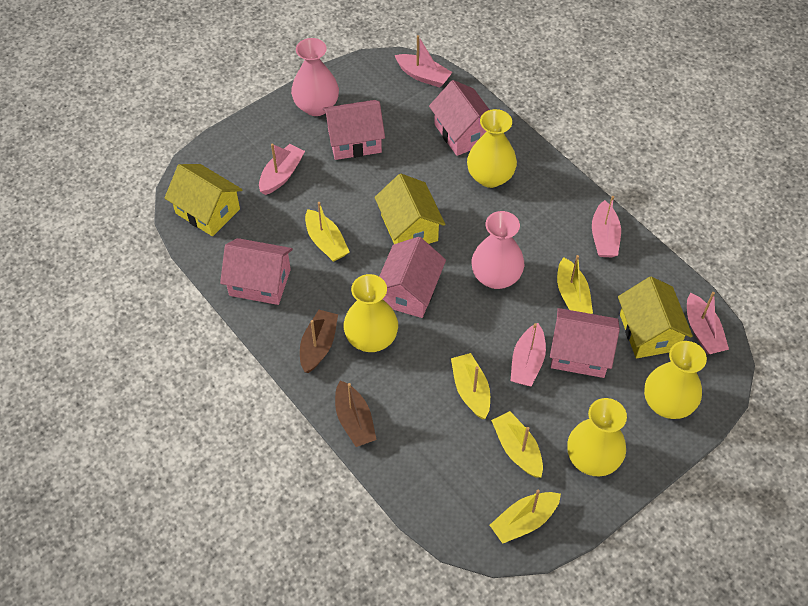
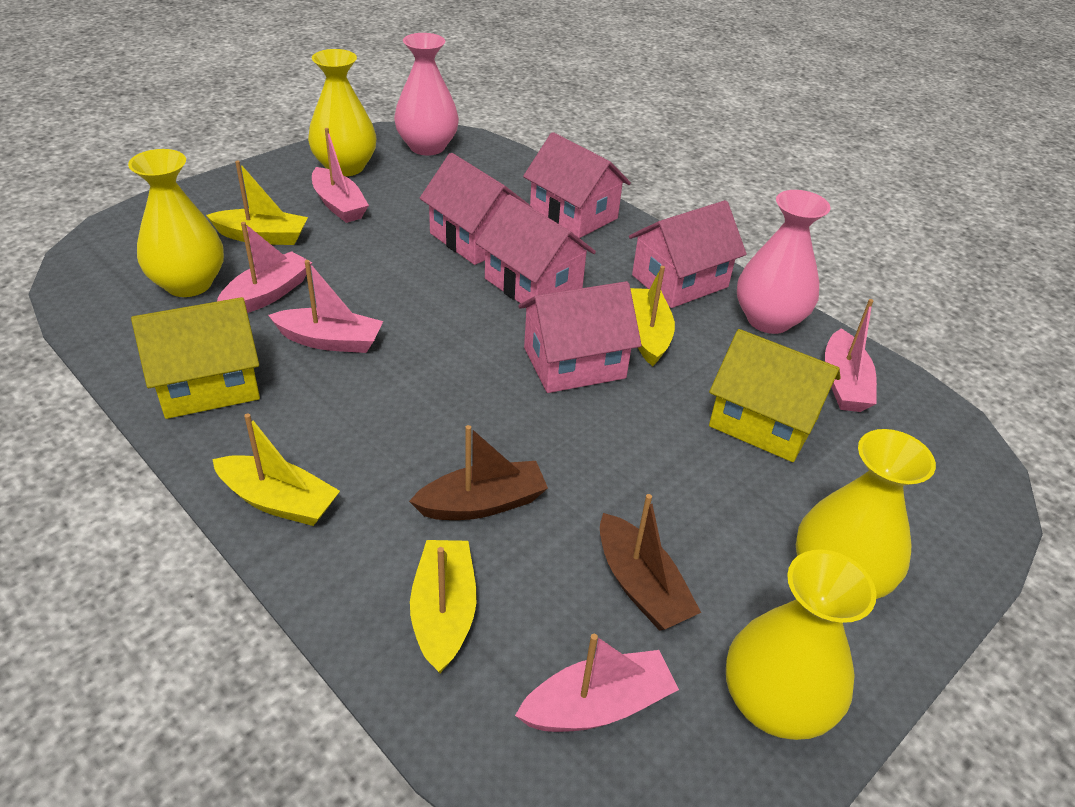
yellow boat: 5 -> 4
yellow house: 3 -> 2

